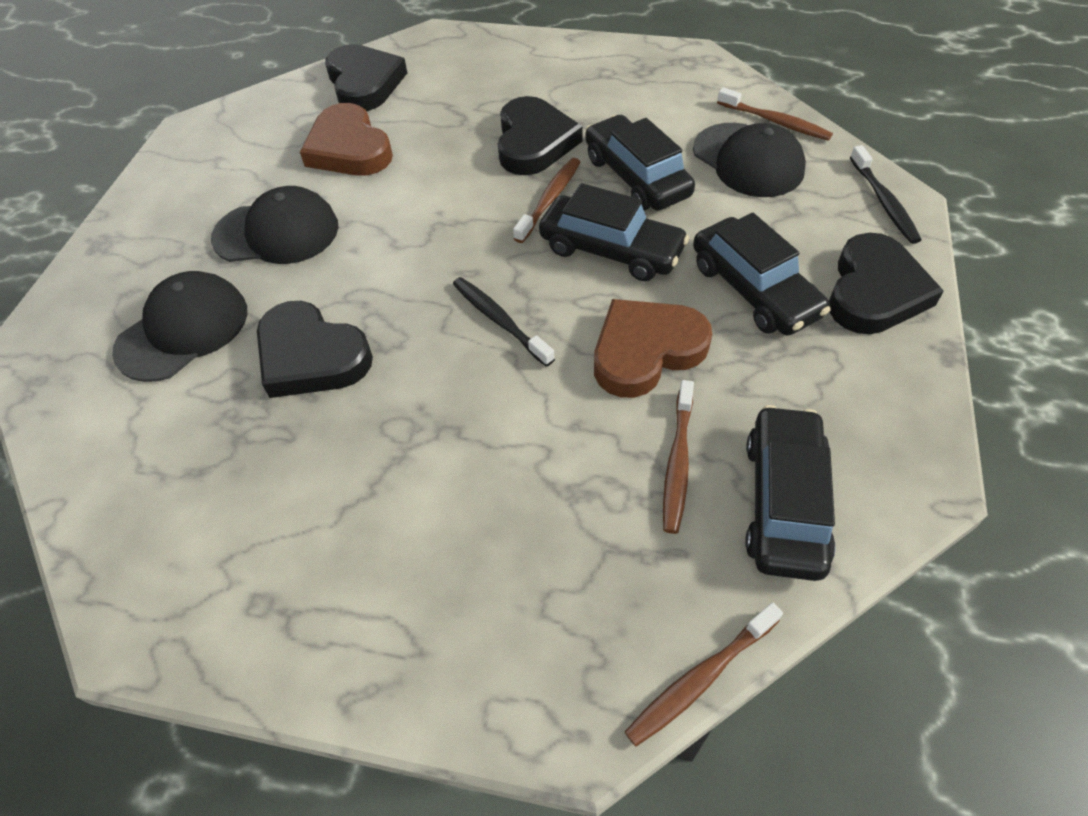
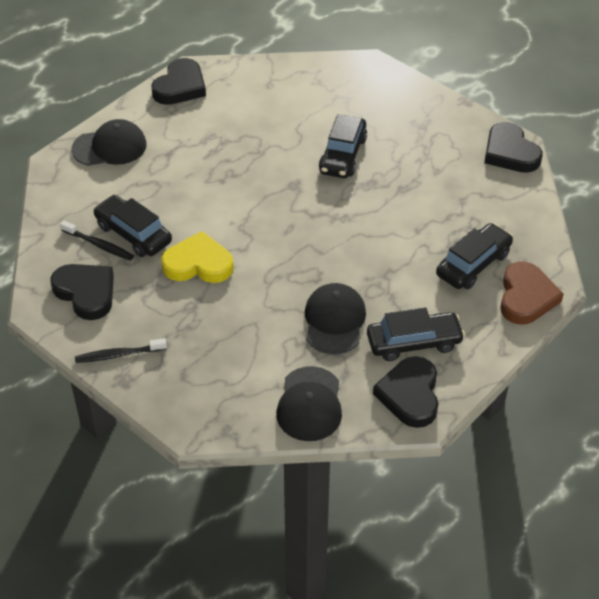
brown heart: 2 -> 1
brown toothbrush: 4 -> 0
yellow heart: 0 -> 1

